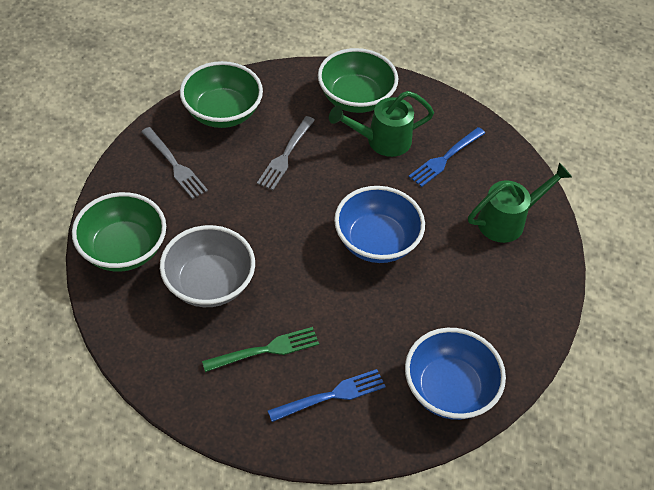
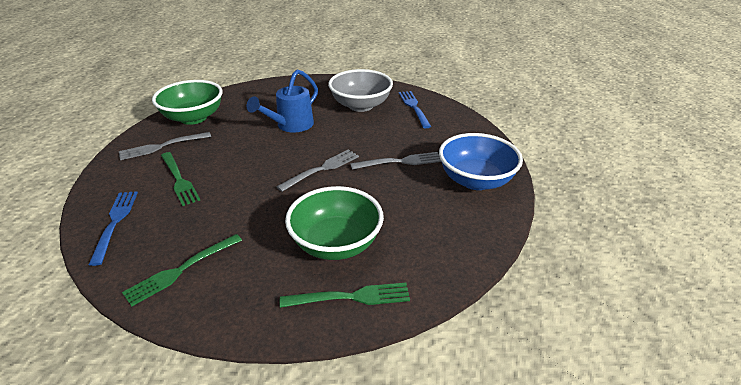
blue bowl: 2 -> 1
blue watering can: 0 -> 1
green bowl: 3 -> 2
green fork: 1 -> 3
green watering can: 2 -> 0
grey fork: 2 -> 3

